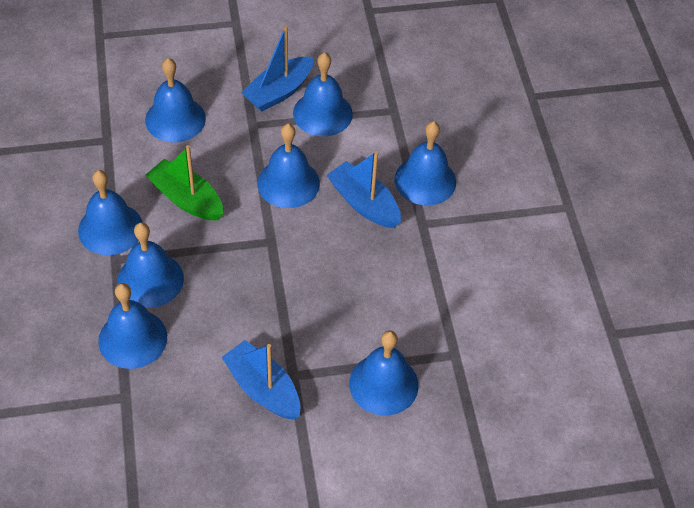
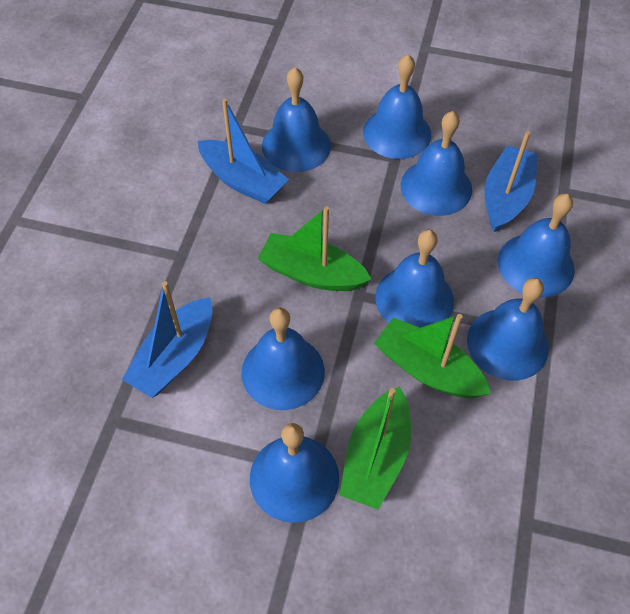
green boat: 1 -> 3

